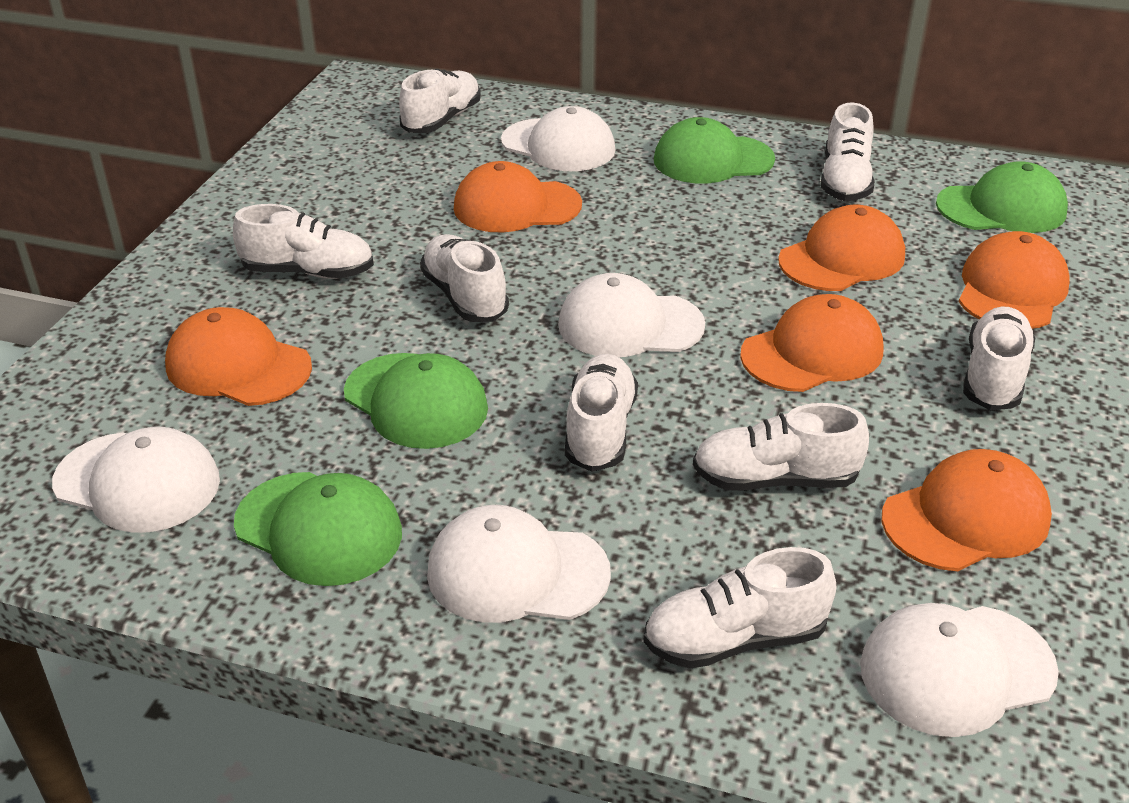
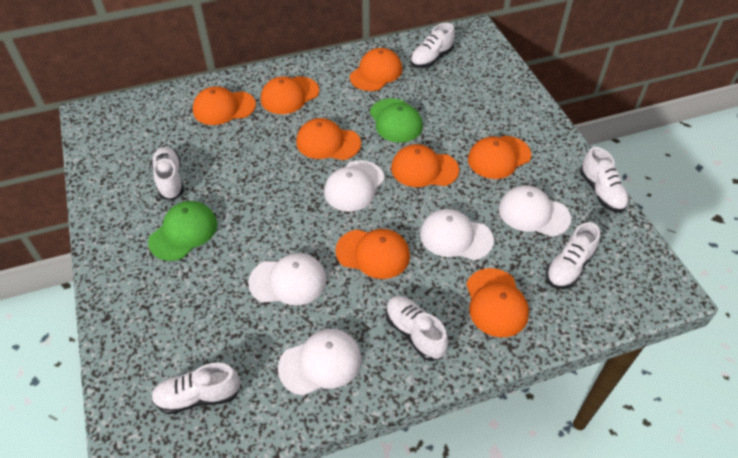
green cap: 4 -> 2
orange cap: 6 -> 8
white shoe: 8 -> 6

